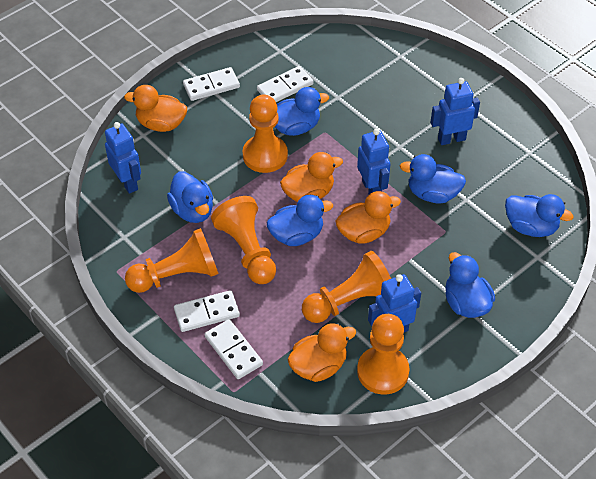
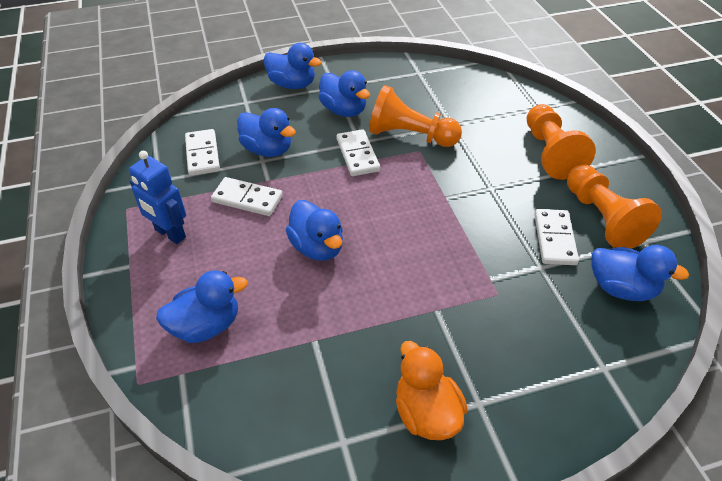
blue robot: 4 -> 1
orange duck: 4 -> 1
orange pawn: 5 -> 3

